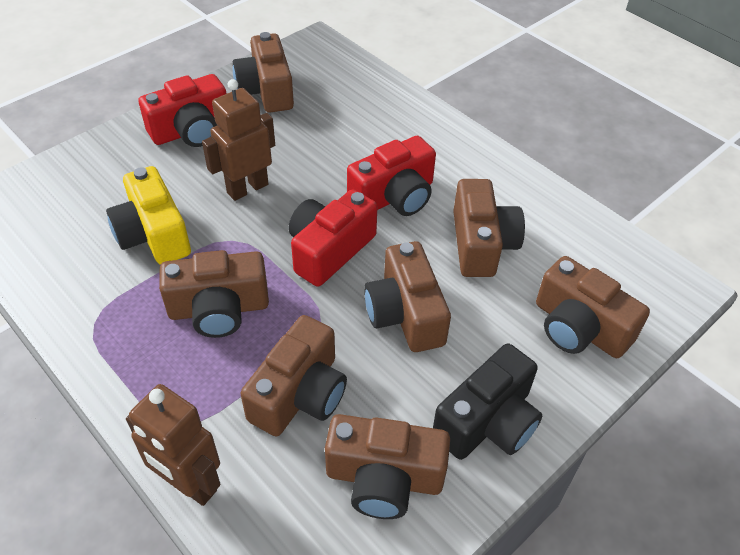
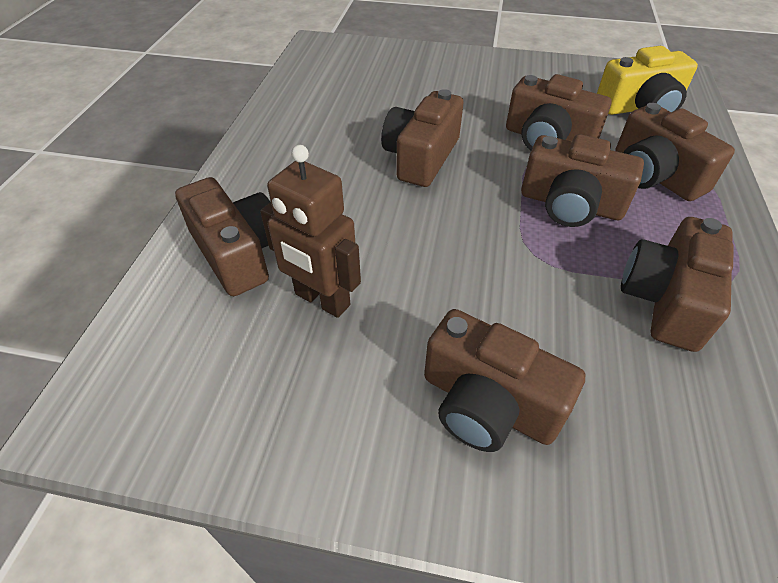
black camera: 1 -> 0
brown robot: 2 -> 1
red camera: 3 -> 0

